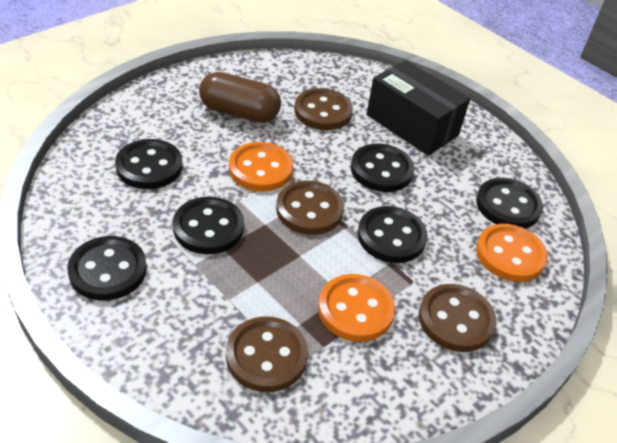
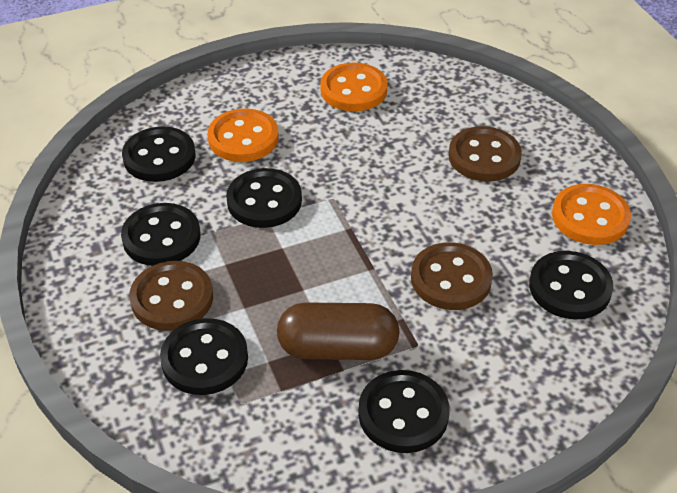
black box: 1 -> 0
brown button: 4 -> 3

